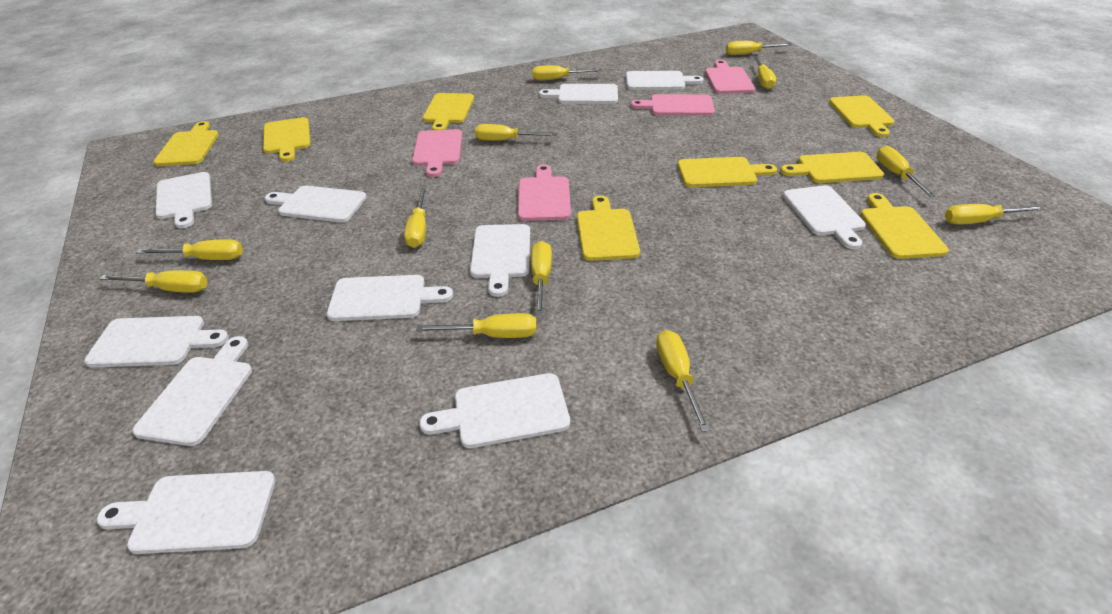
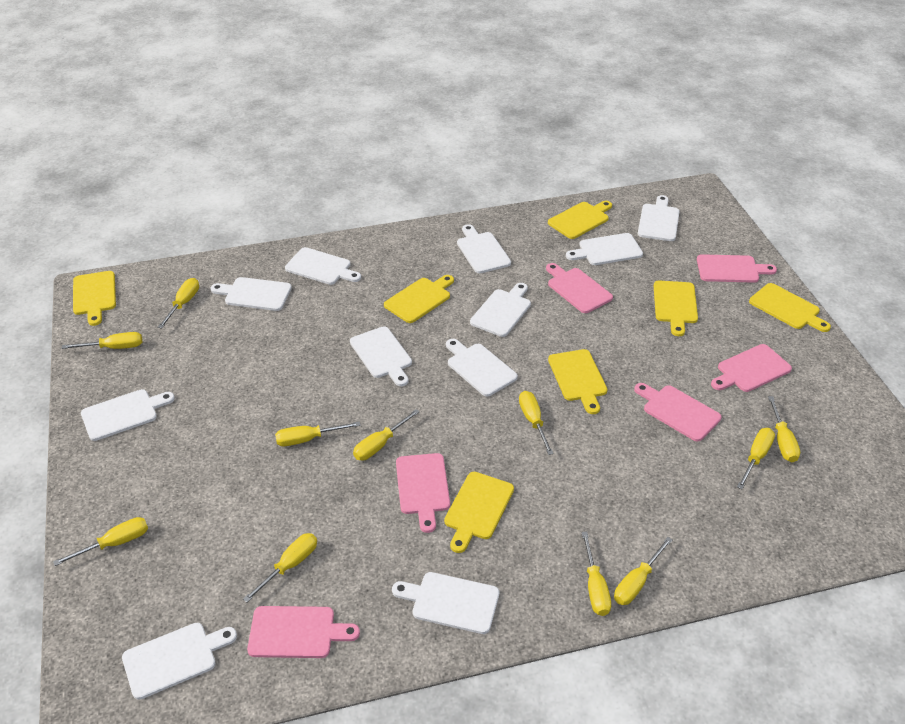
pink cutting board: 4 -> 6
yellow cutting board: 8 -> 7
yellow screwdriver: 12 -> 11

